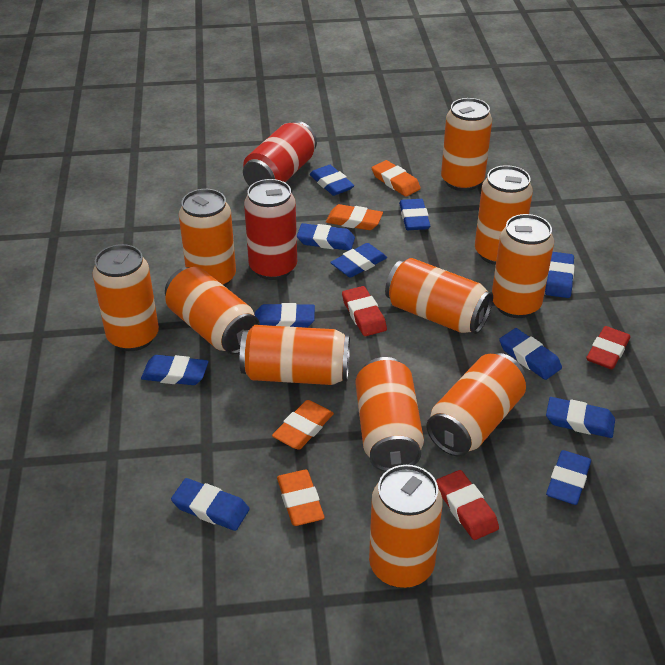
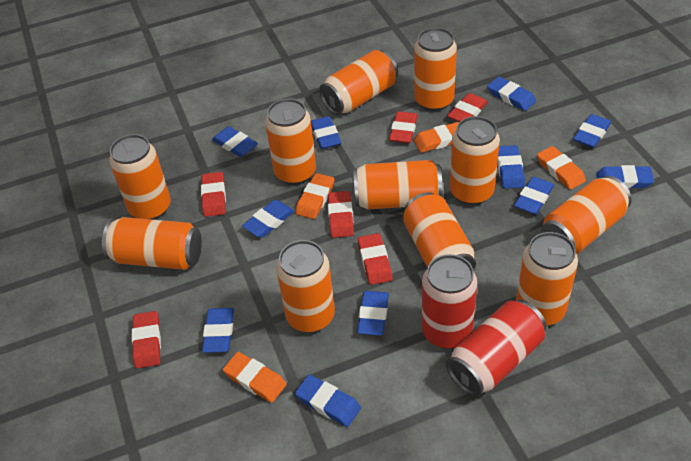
red eraser: 3 -> 6

